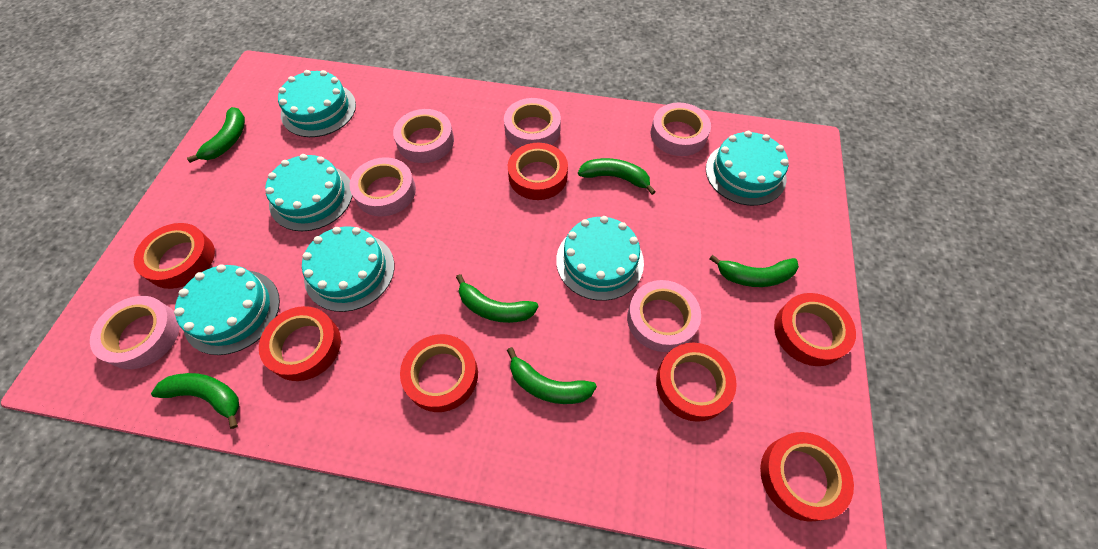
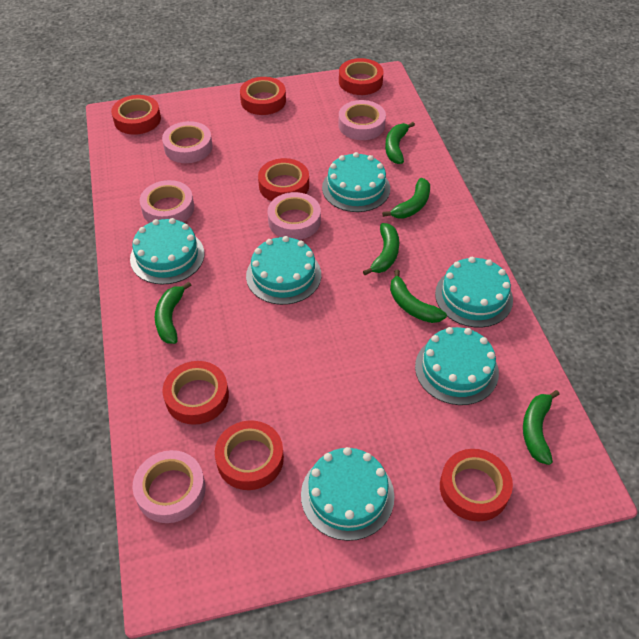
pink tape: 6 -> 5

